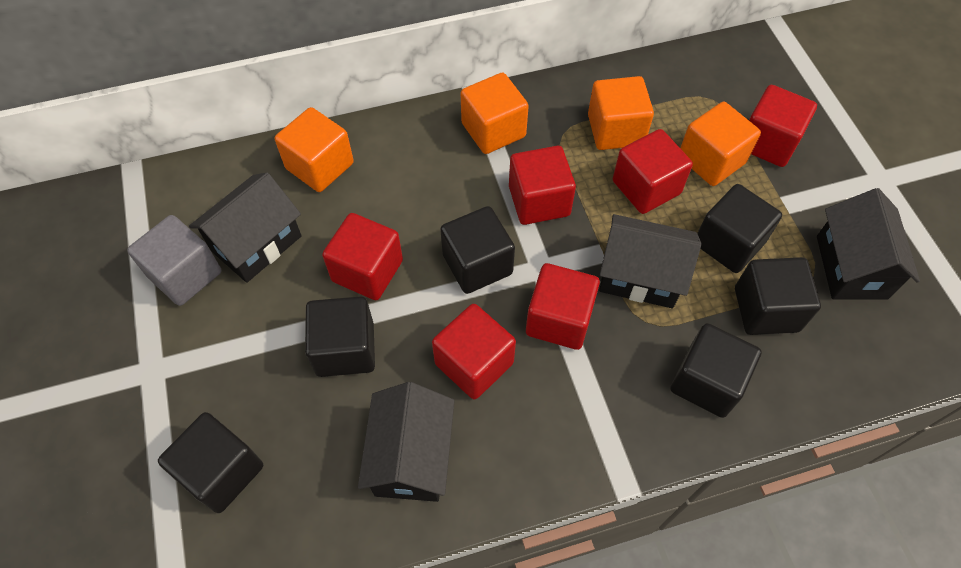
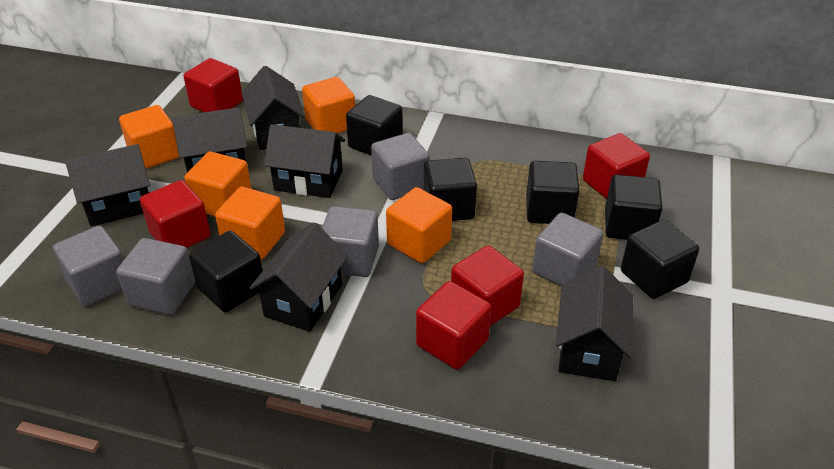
black house: 4 -> 6
grey cube: 1 -> 5
orange cube: 4 -> 5
red cube: 6 -> 5

